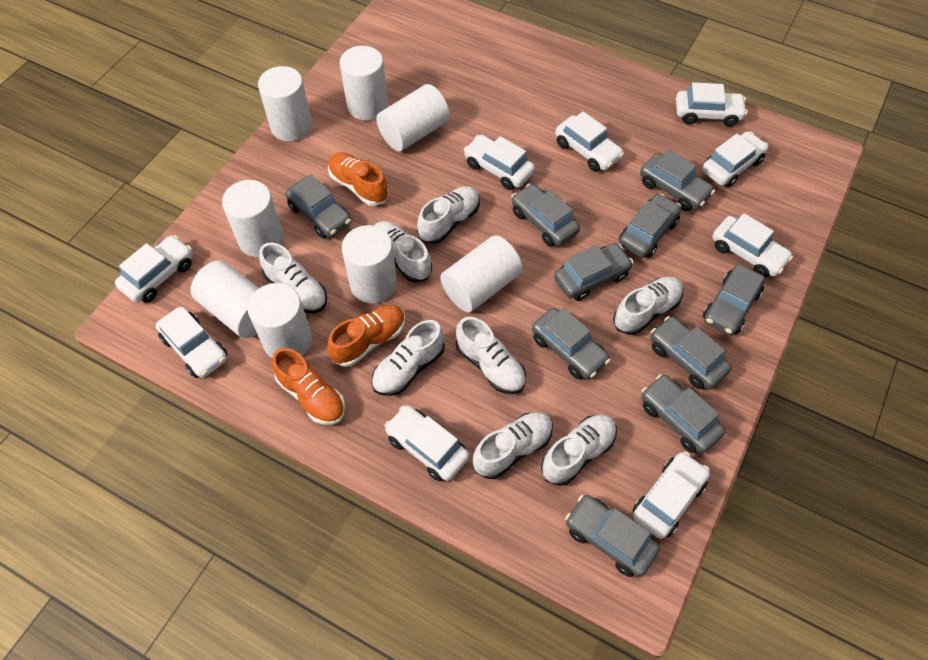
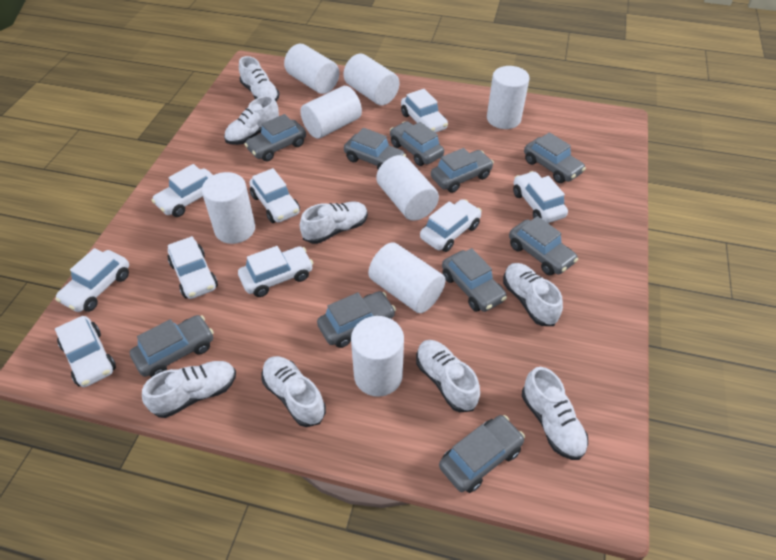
orange shoe: 3 -> 0

